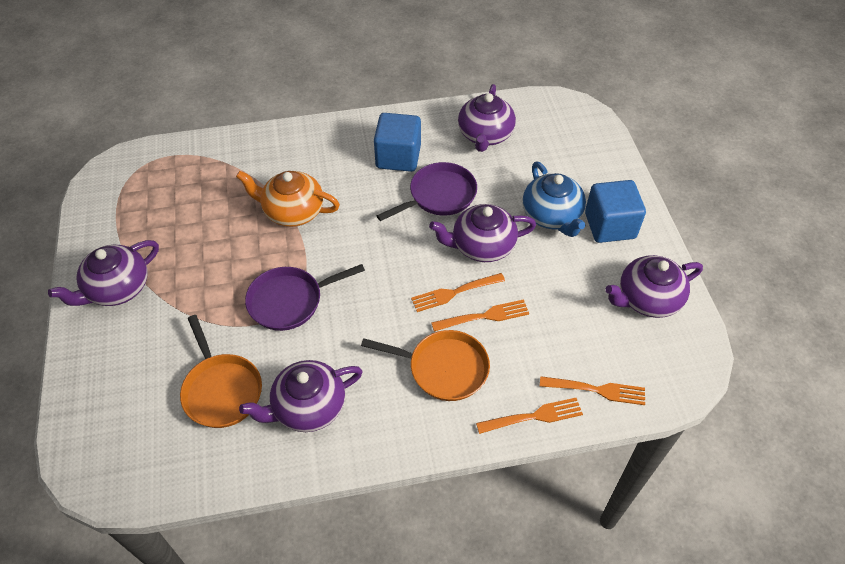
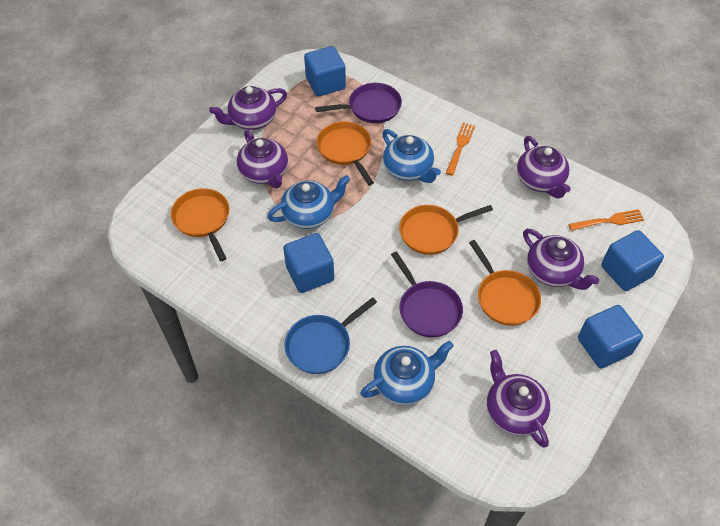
blue cube: 2 -> 4
blue pan: 0 -> 1
blue teapot: 1 -> 3
orange fork: 4 -> 2
orange pan: 2 -> 4
orange teapot: 1 -> 0

